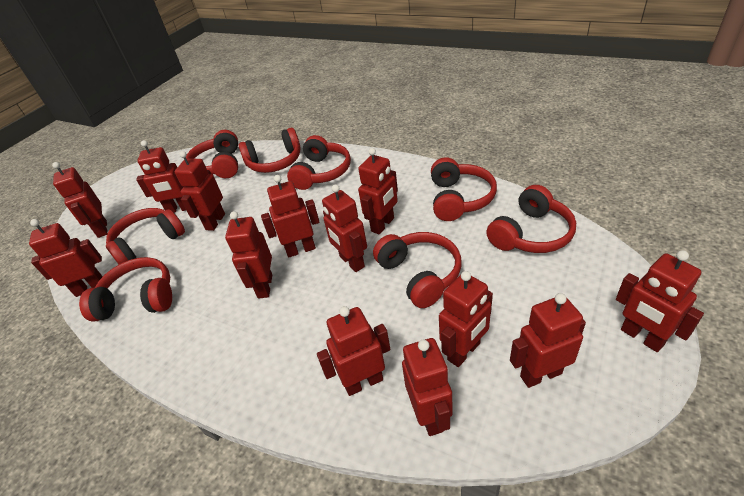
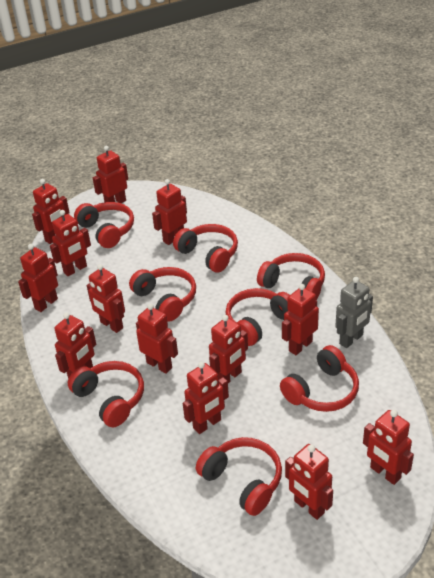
grey robot: 0 -> 1

